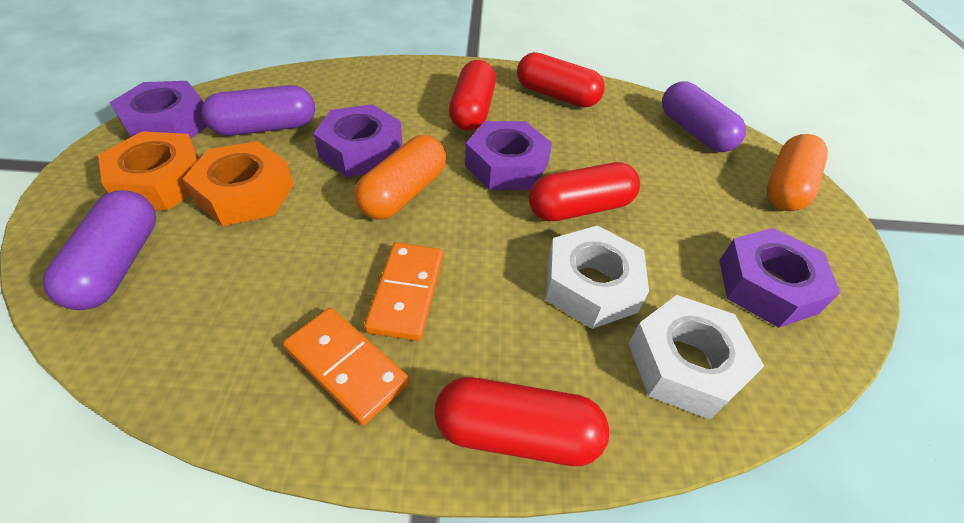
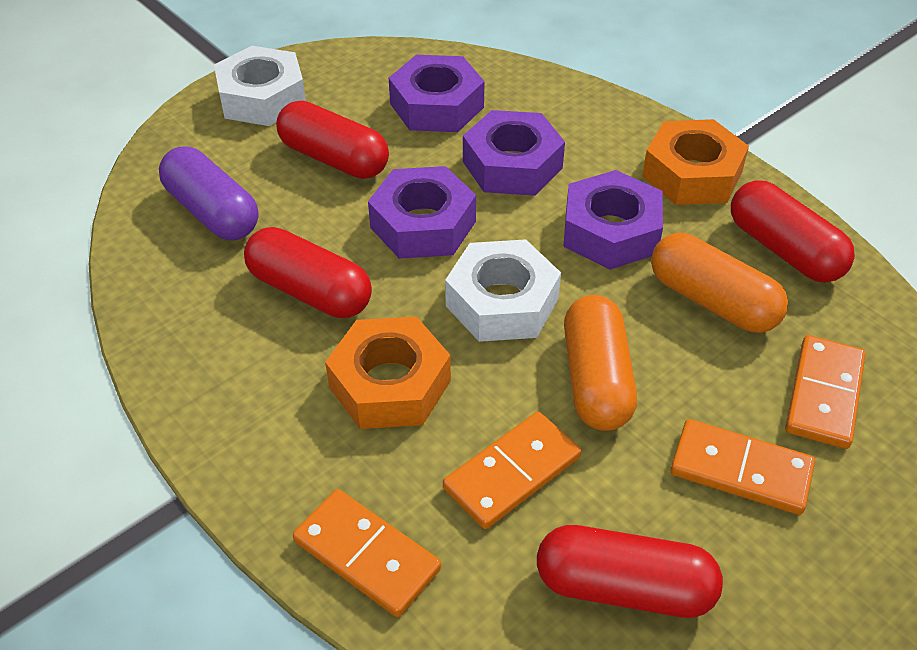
orange domino: 2 -> 4
purple capsule: 3 -> 1

